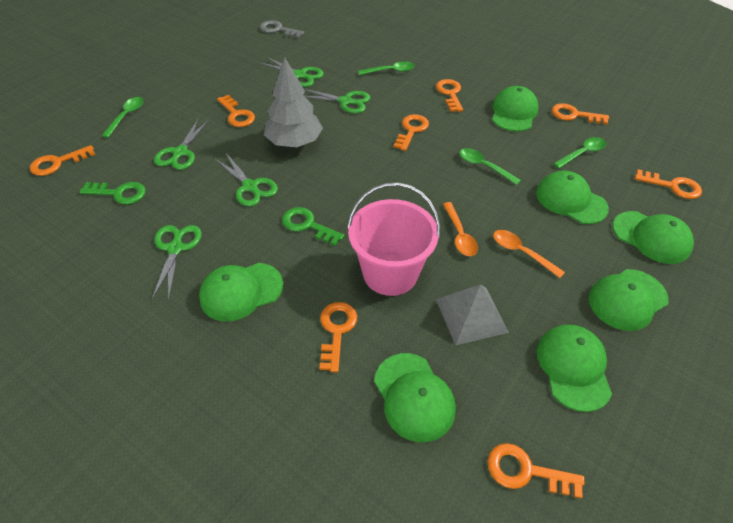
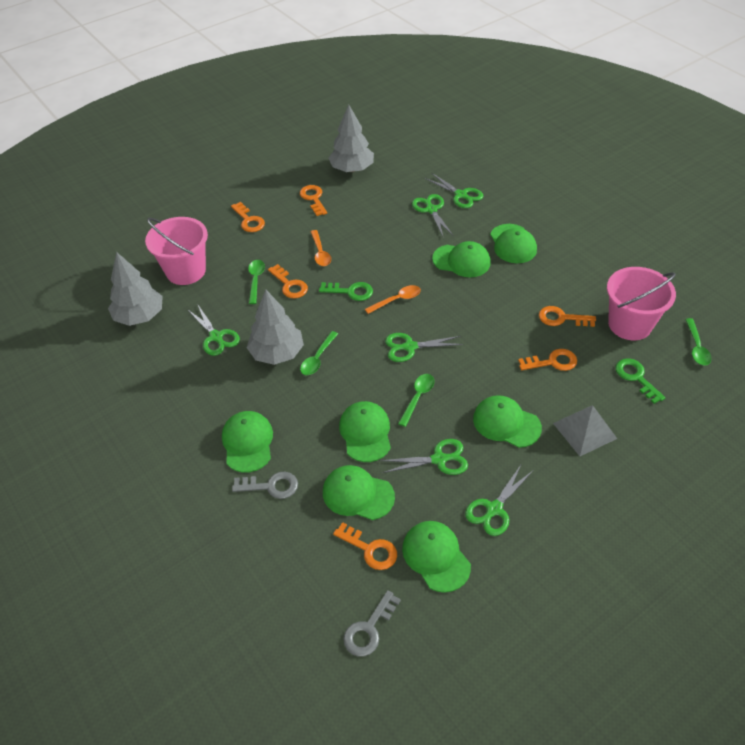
green scissors: 5 -> 6
grey key: 1 -> 2
grey tree: 1 -> 3
orange key: 8 -> 6
pink bucket: 1 -> 2

